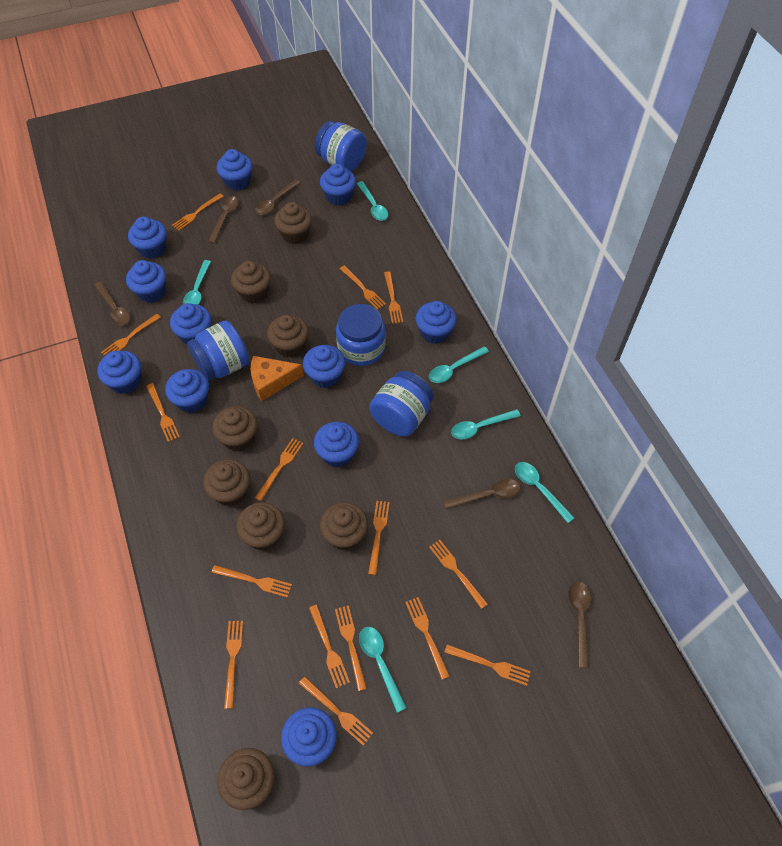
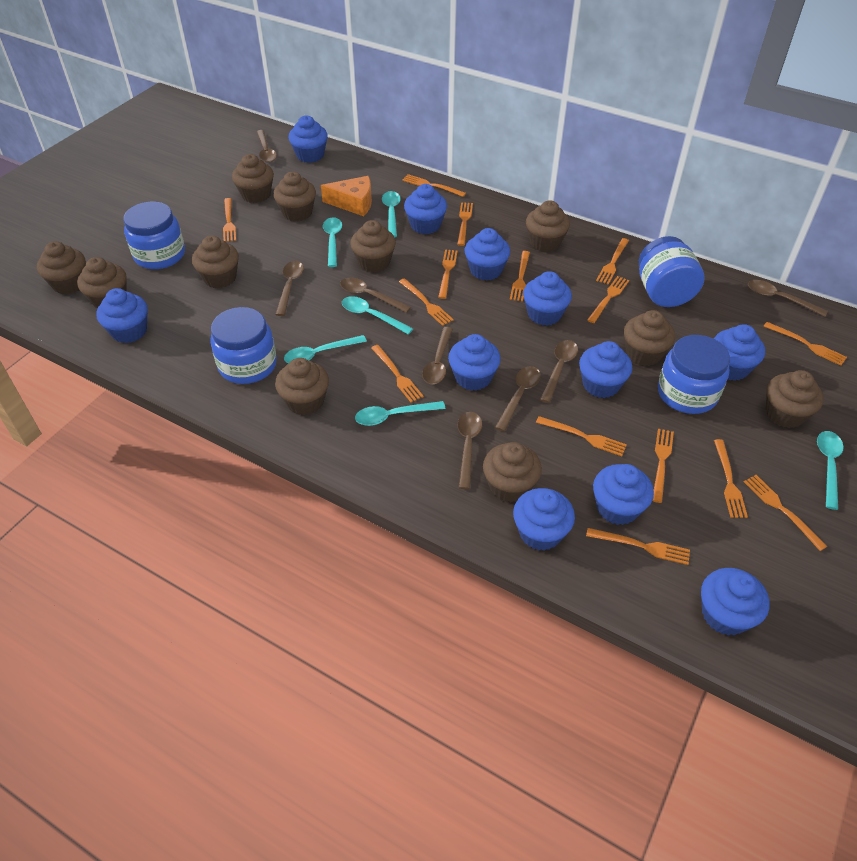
brown cupcake: 8 -> 11
brown spoon: 5 -> 8

